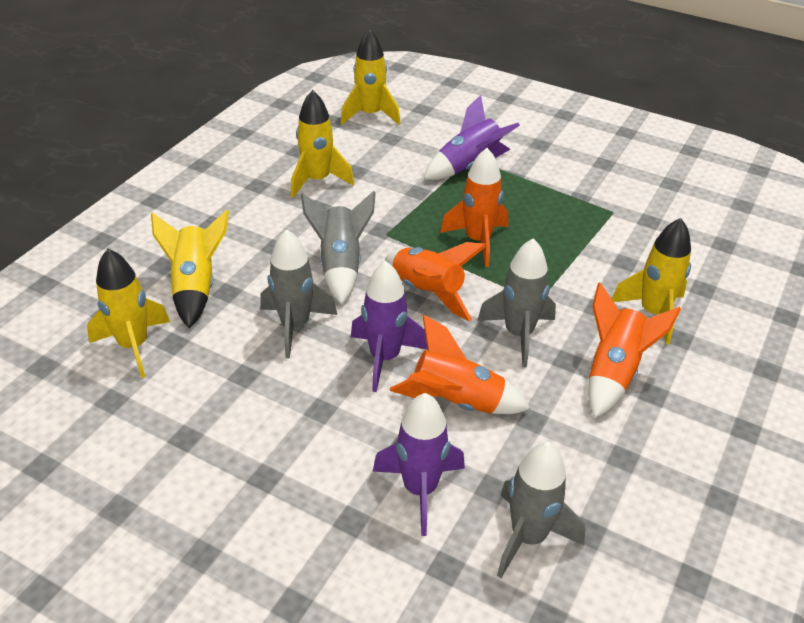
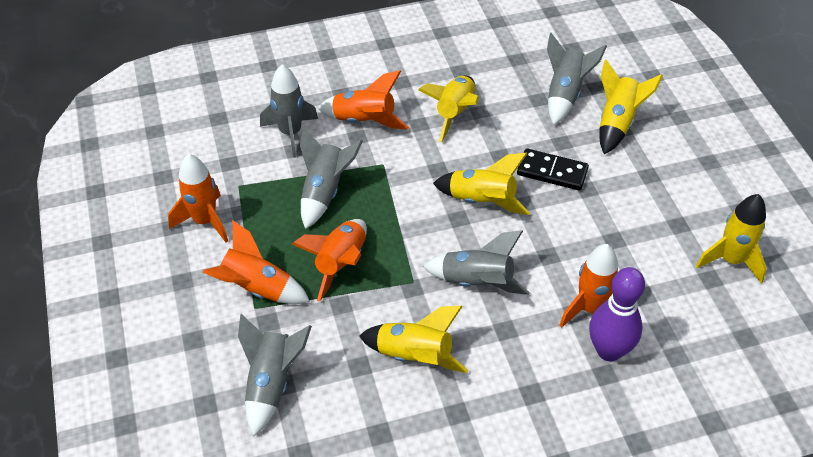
black domino: 0 -> 1
grey rocket: 4 -> 5
orange rocket: 4 -> 5
purple bowling pin: 0 -> 1
purple rocket: 3 -> 0

